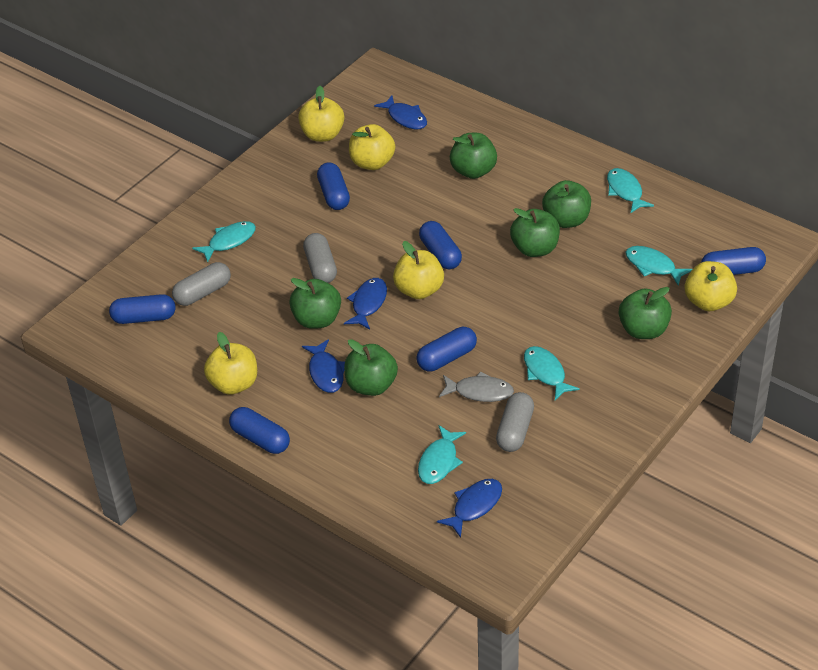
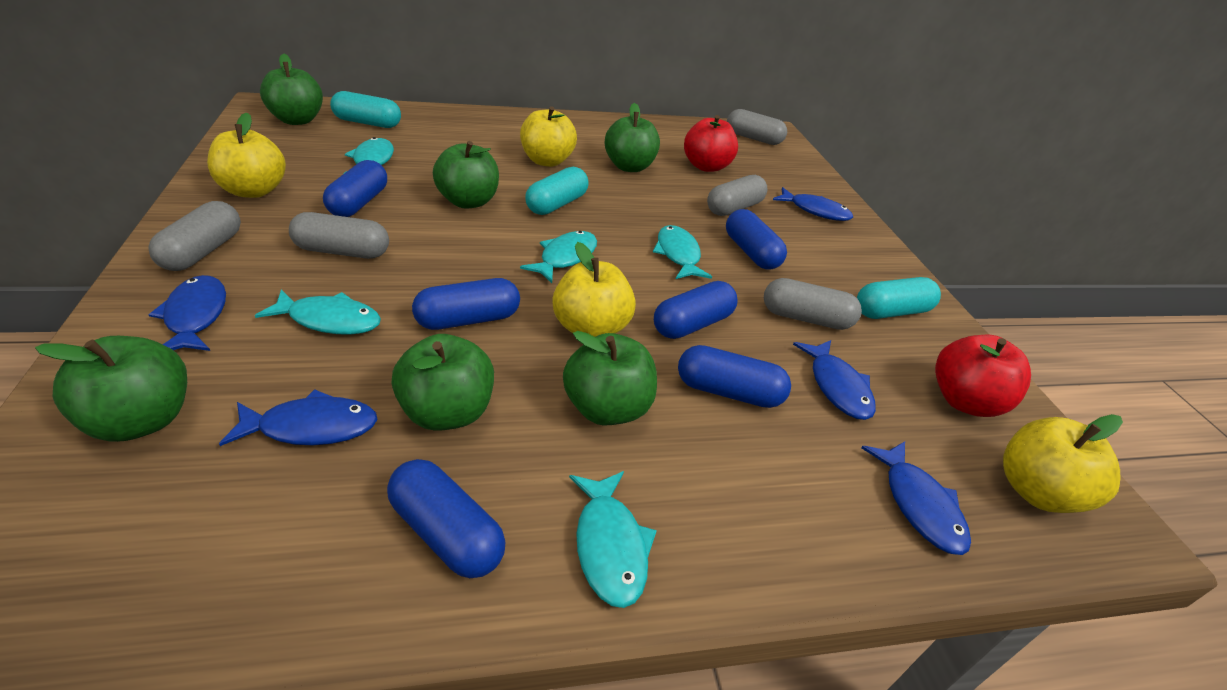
blue fish: 4 -> 5
grey capsule: 3 -> 5
grey fish: 1 -> 0
red apple: 0 -> 2
turquoise capsule: 0 -> 3
yellow apple: 5 -> 4

